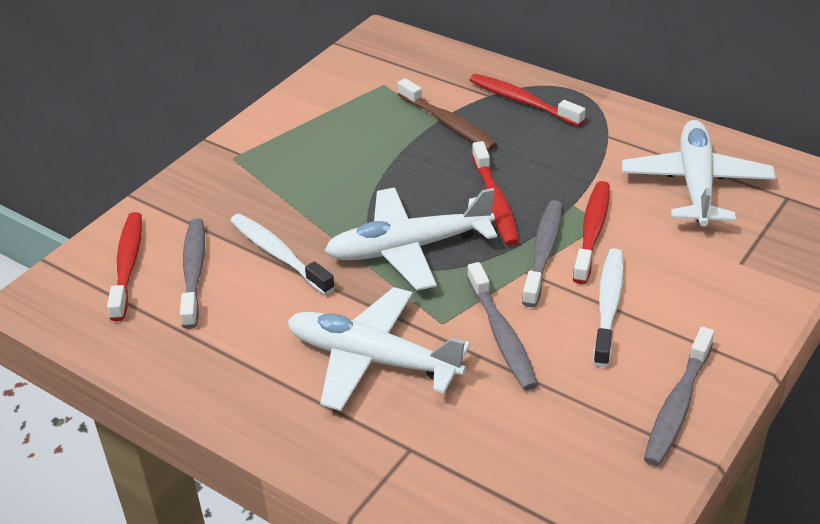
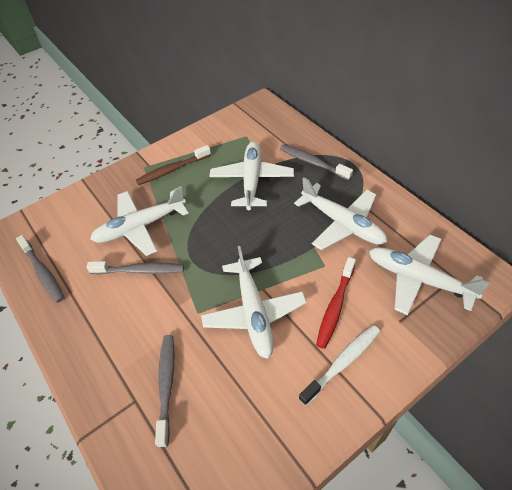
red toothbrush: 4 -> 1
white plane: 3 -> 5
white toothbrush: 2 -> 1

